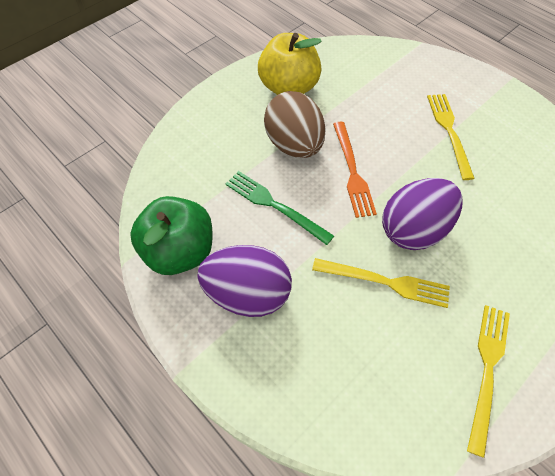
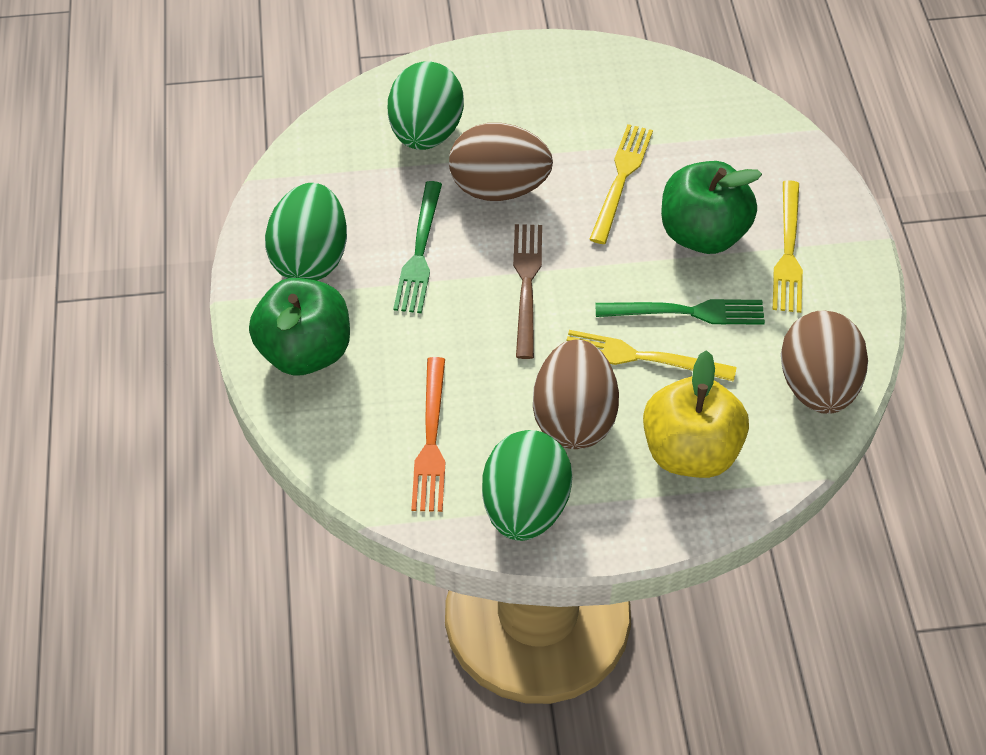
brown egg: 1 -> 3
brown fork: 0 -> 1
green apple: 1 -> 2
green egg: 0 -> 3
green fork: 1 -> 2
purple egg: 2 -> 0

